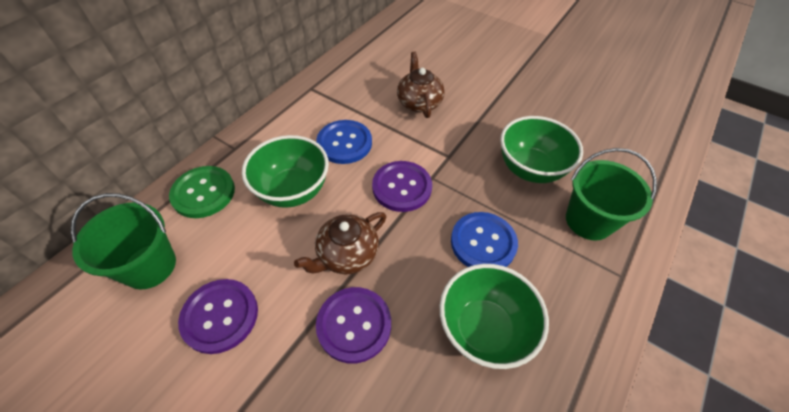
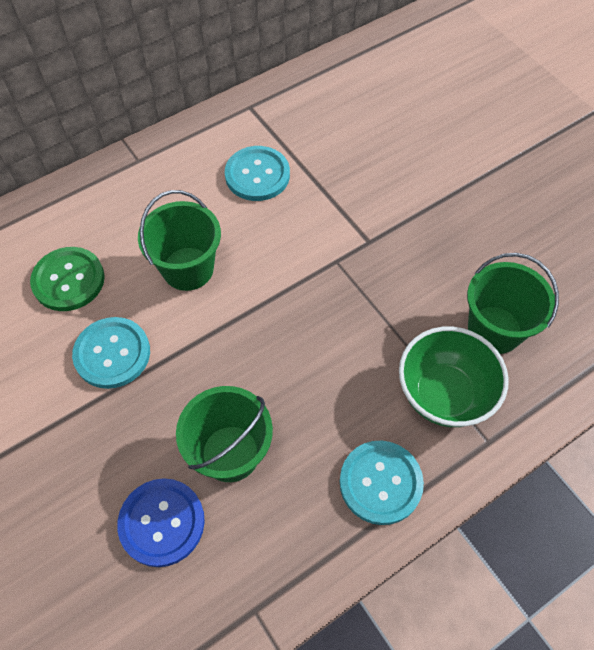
blue button: 2 -> 1
brown teapot: 2 -> 0
green bowl: 3 -> 1
green bucket: 2 -> 3
purple button: 3 -> 0
turquoise button: 0 -> 3

